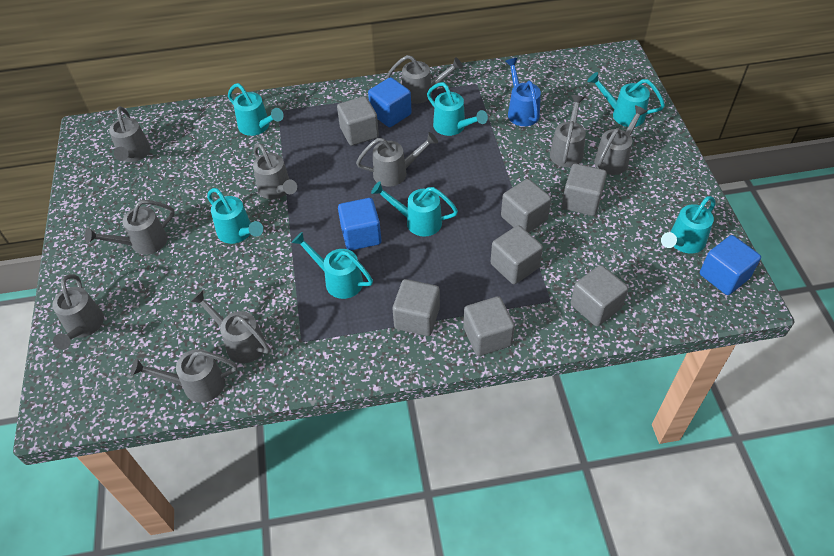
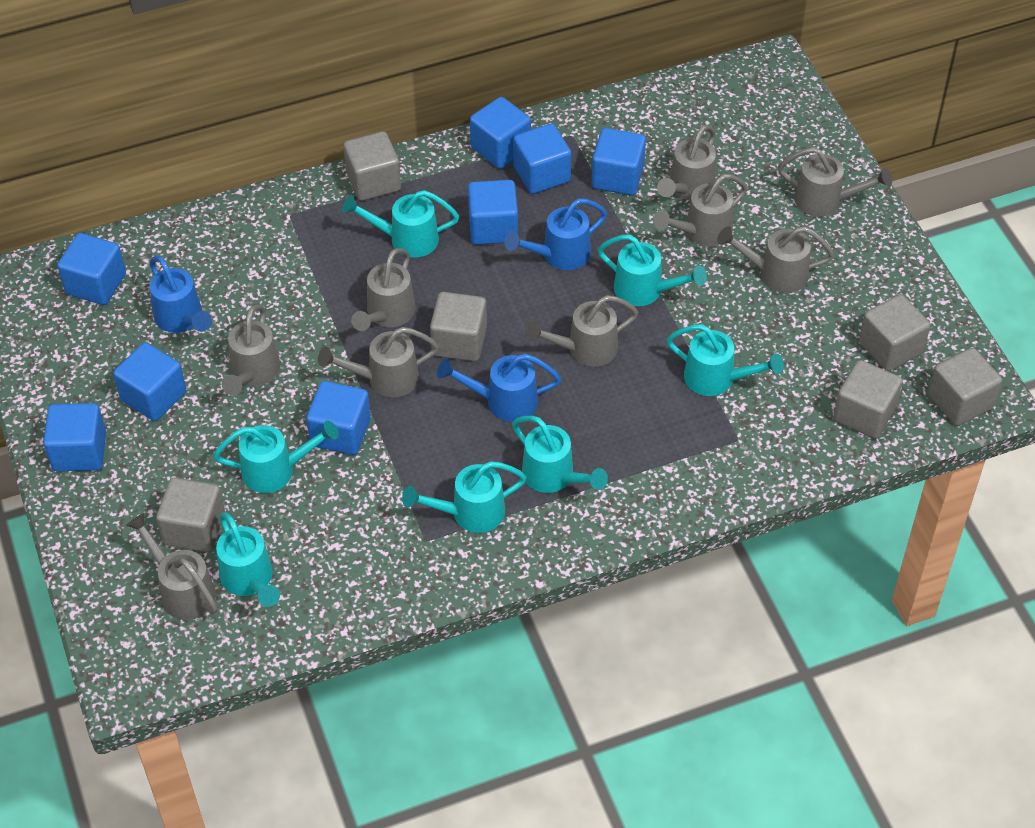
blue cube: 3 -> 8
blue watering can: 1 -> 3
grey cube: 7 -> 6
grey watering can: 10 -> 9

